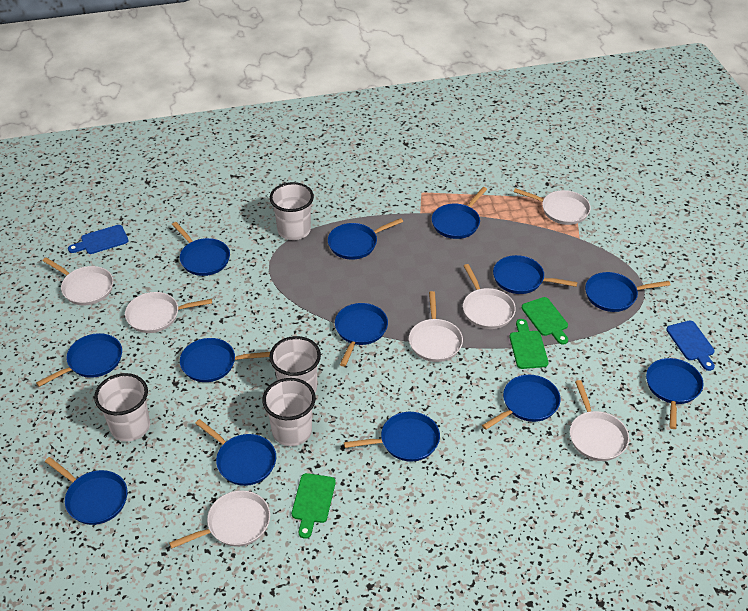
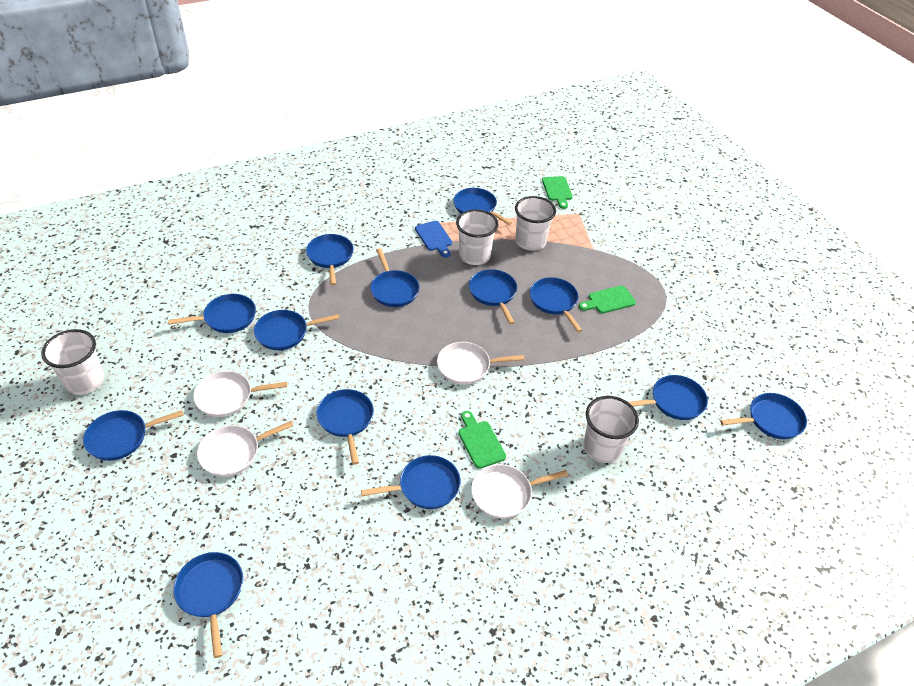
blue cutting board: 2 -> 1
white pan: 7 -> 4

